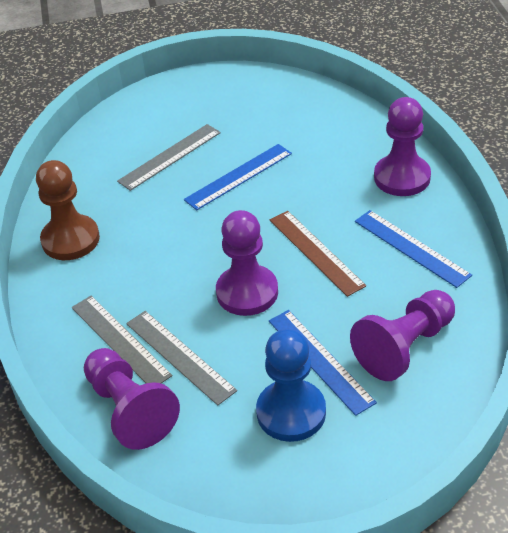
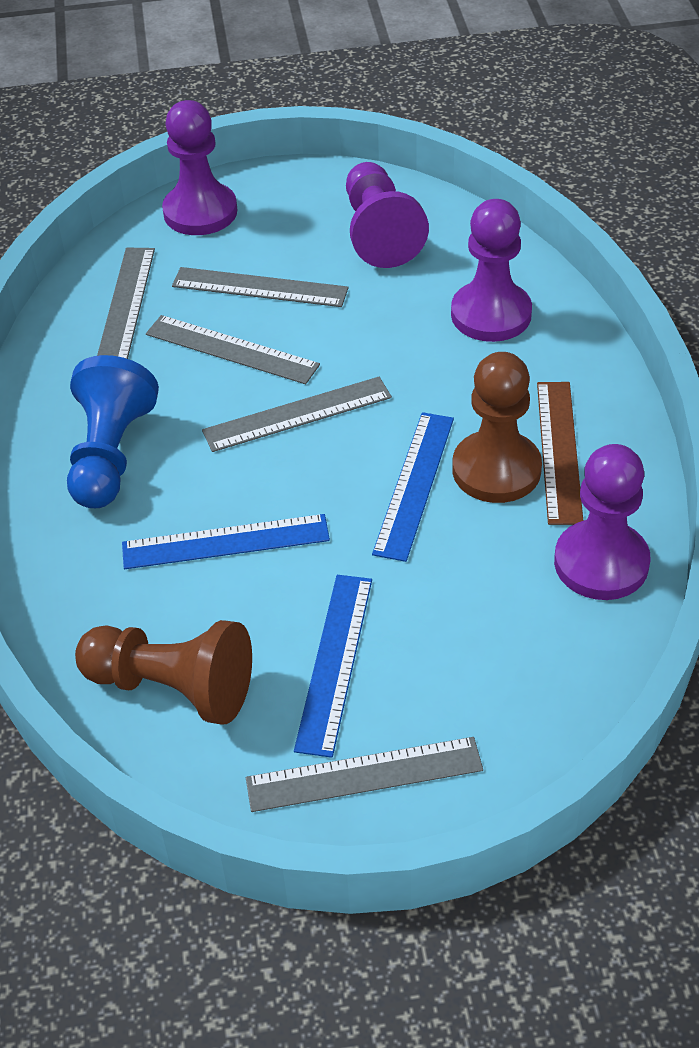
brown pawn: 1 -> 2
grey ruler: 3 -> 5

